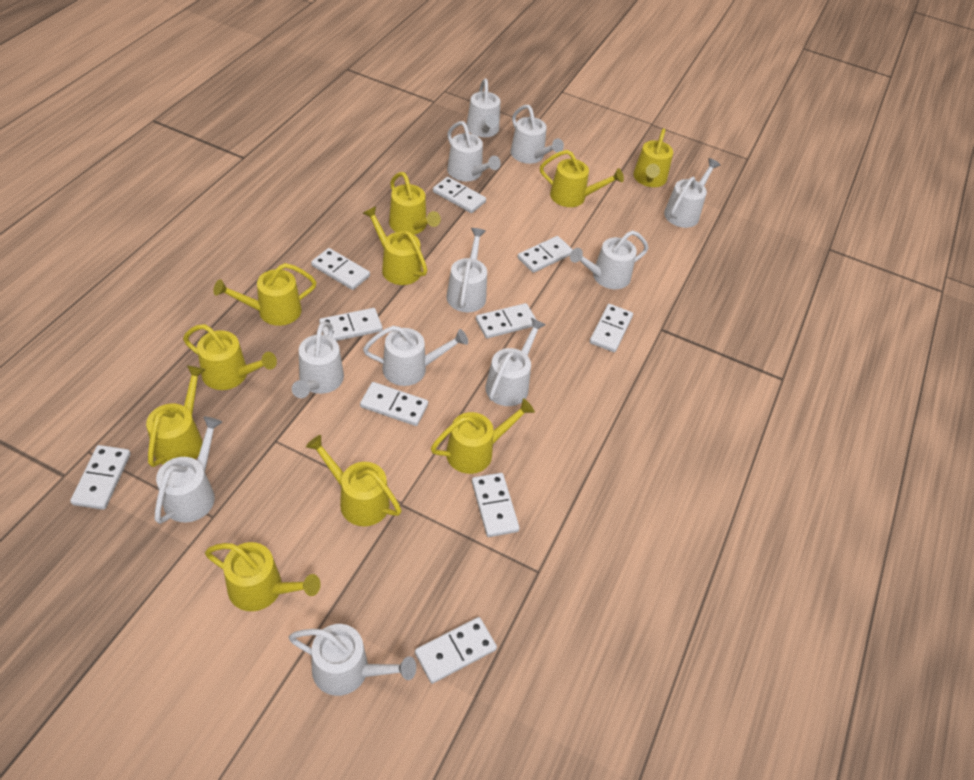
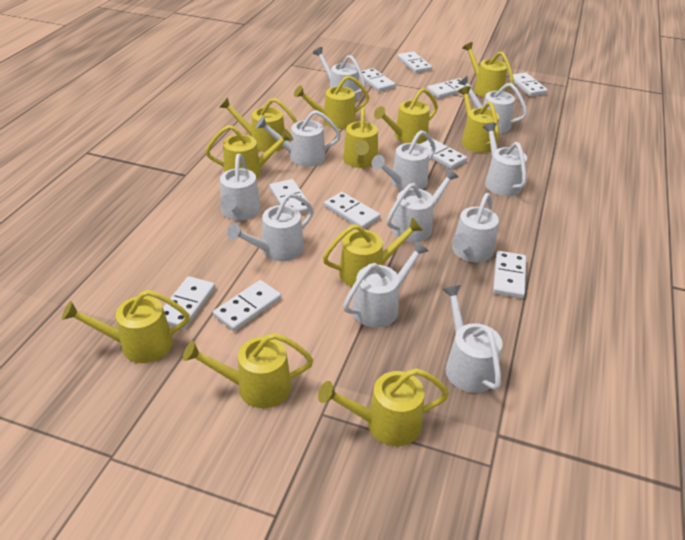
yellow watering can: 10 -> 11

